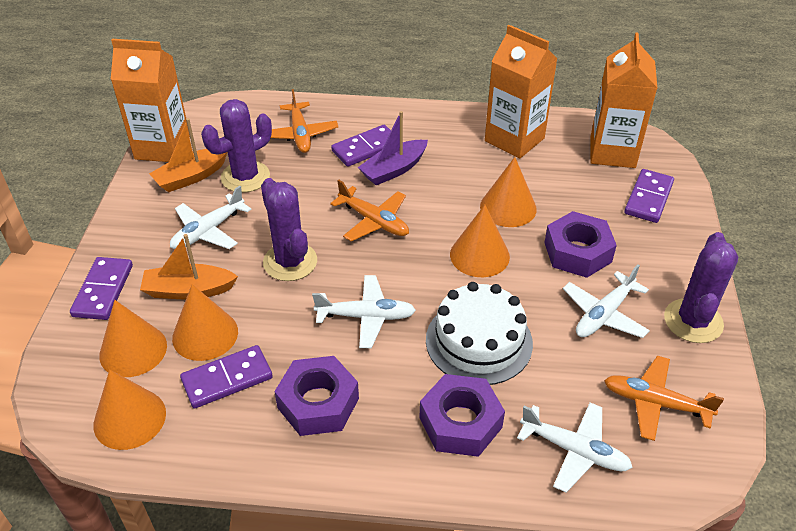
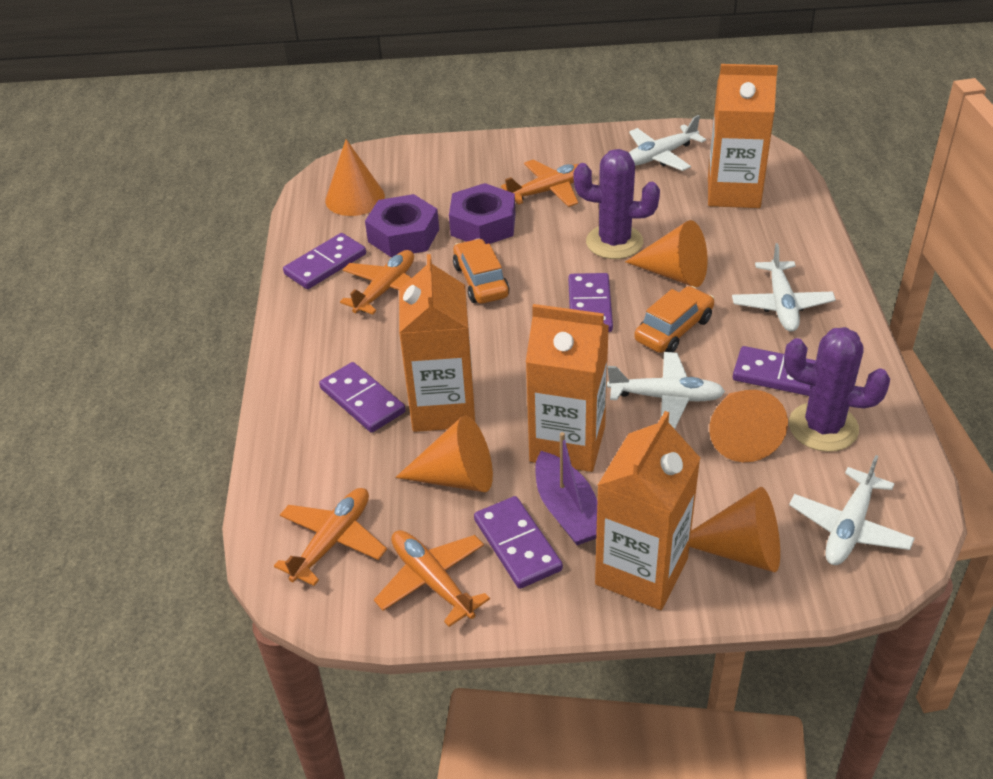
orange boat: 2 -> 0
orange car: 0 -> 2
orange carton: 3 -> 4
orange plane: 3 -> 4
purple cactus: 3 -> 2
purple domino: 4 -> 5
purple nut: 3 -> 2
white cake: 1 -> 0

